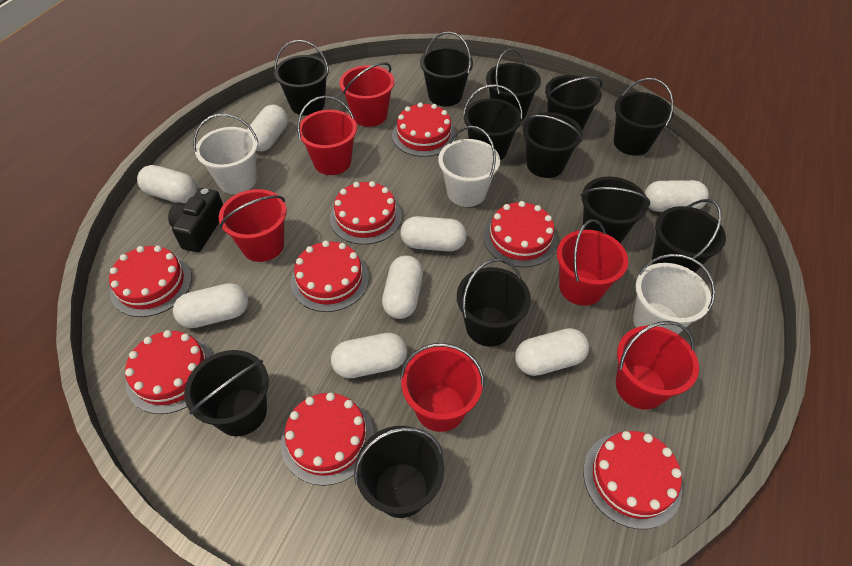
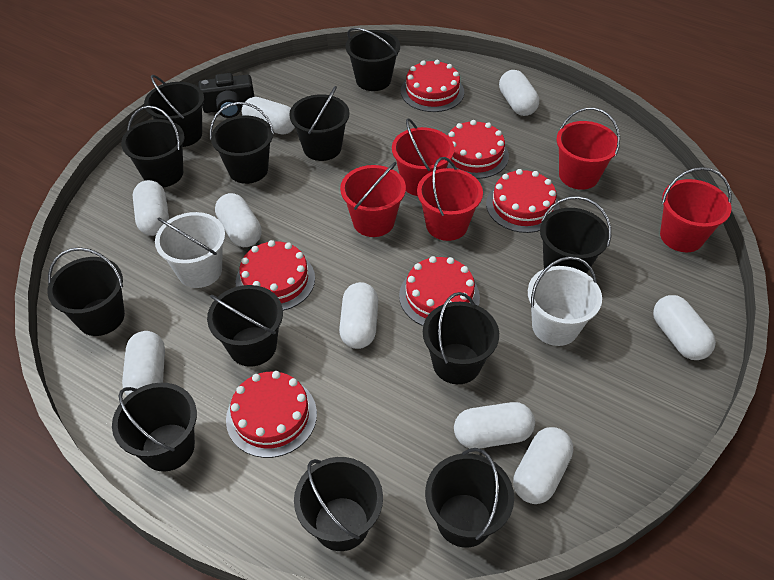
red bucket: 6 -> 5
red cake: 8 -> 6
white bucket: 3 -> 2
white capsule: 8 -> 9

